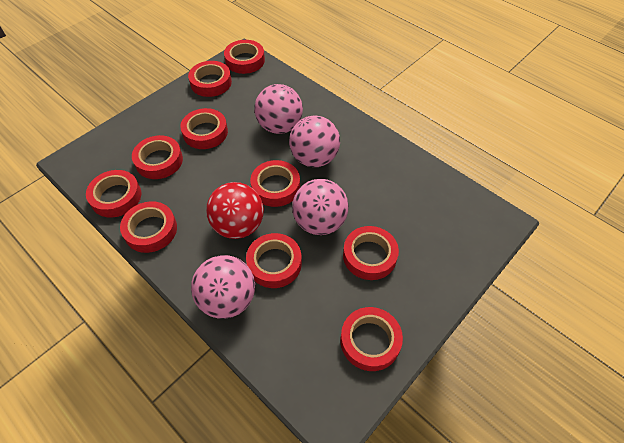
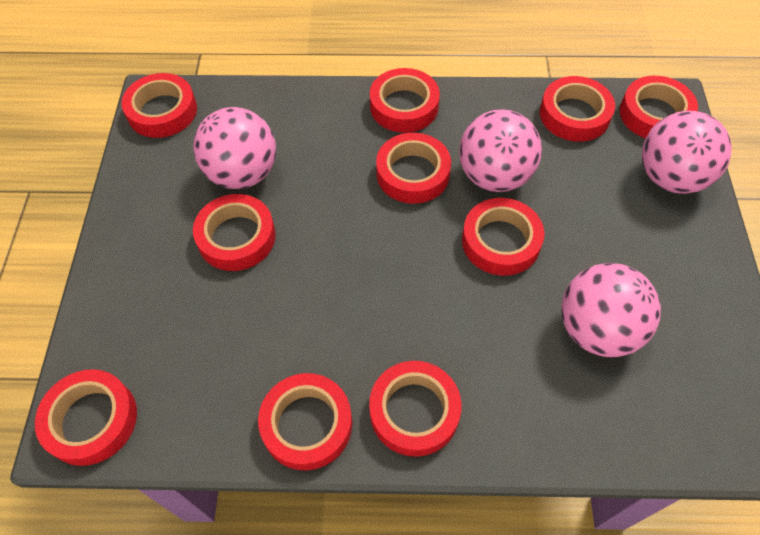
red ball: 1 -> 0

